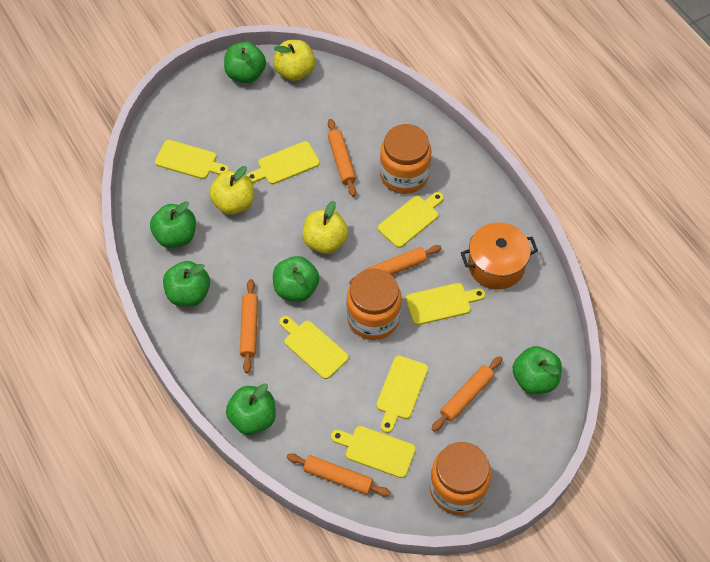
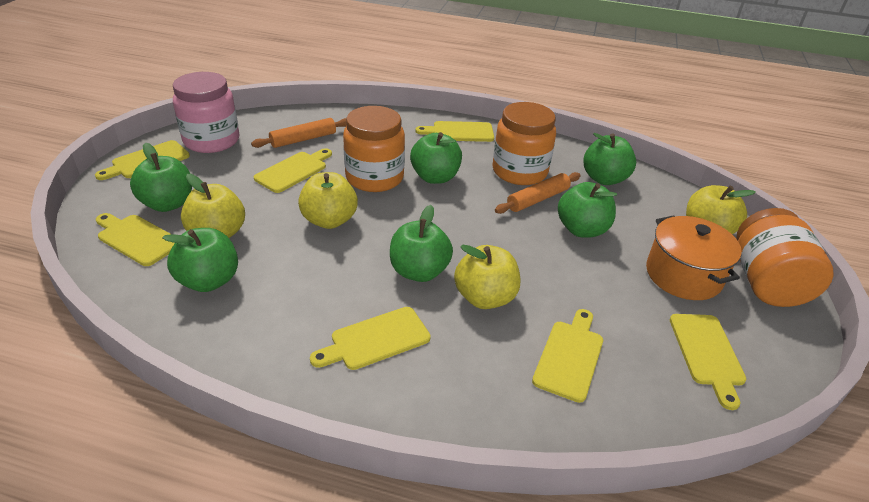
orange rolling pin: 5 -> 2
pink jar: 0 -> 1
yellow apple: 3 -> 4

